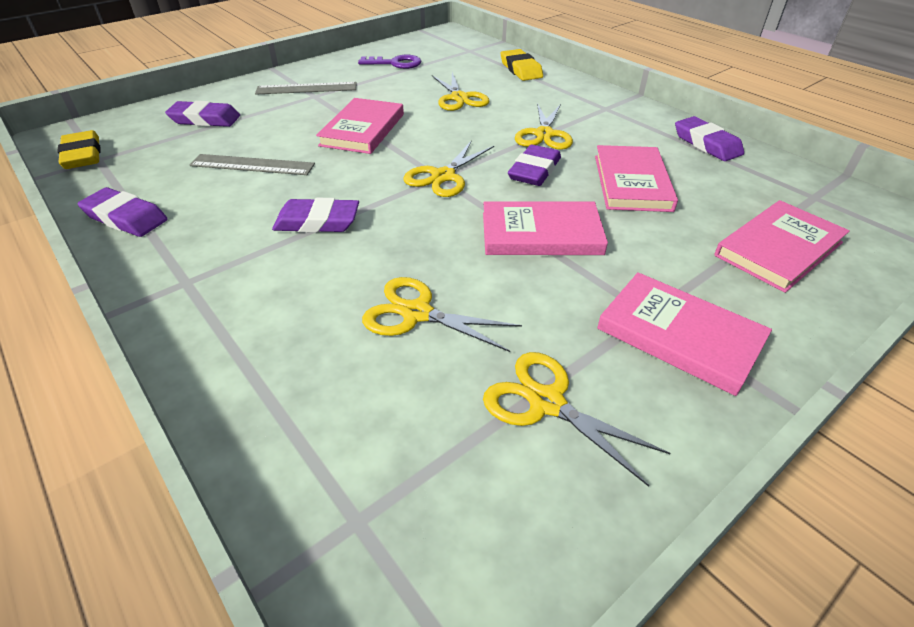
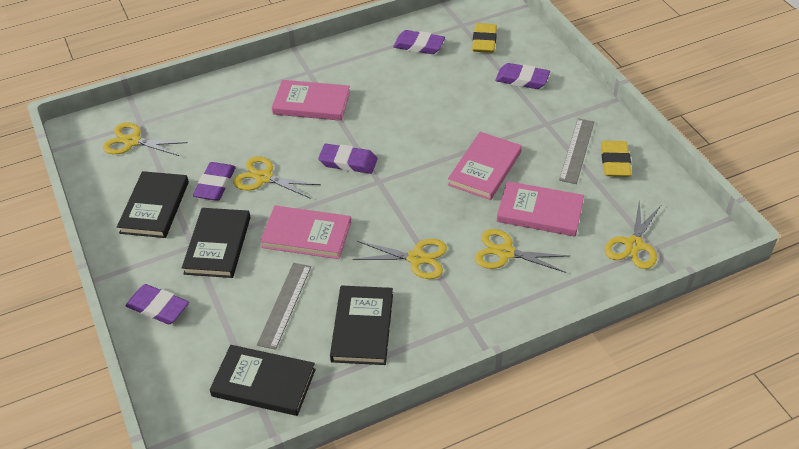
black book: 0 -> 4
pink book: 5 -> 4
purple key: 1 -> 0

